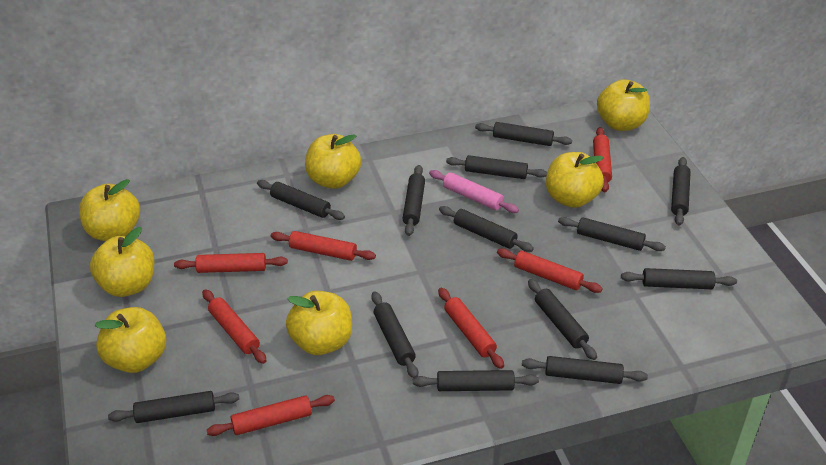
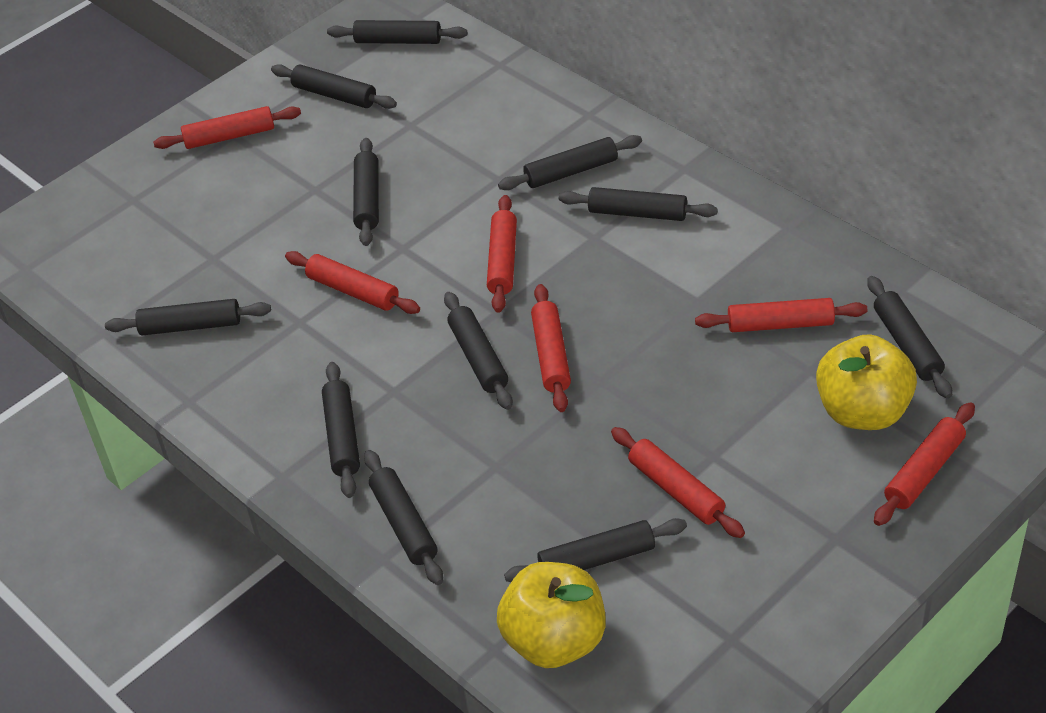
black rolling pin: 13 -> 11
pink rolling pin: 1 -> 0
yellow apple: 7 -> 2

